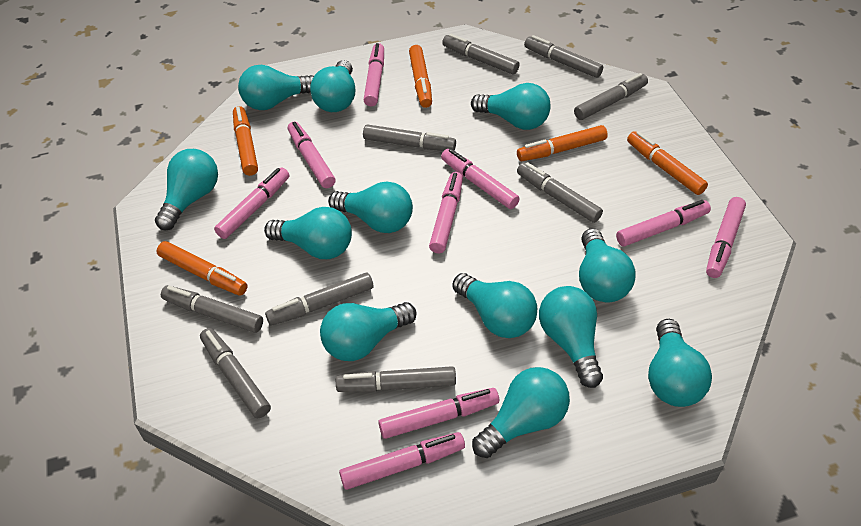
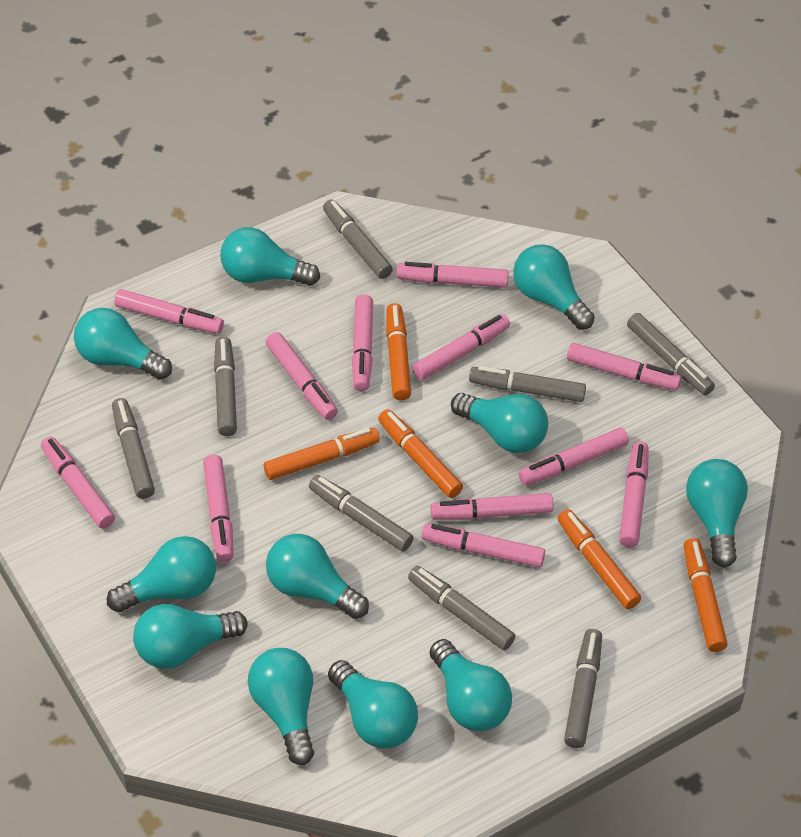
grey marker: 9 -> 8
pink marker: 9 -> 12
turquoise light bulb: 12 -> 11

